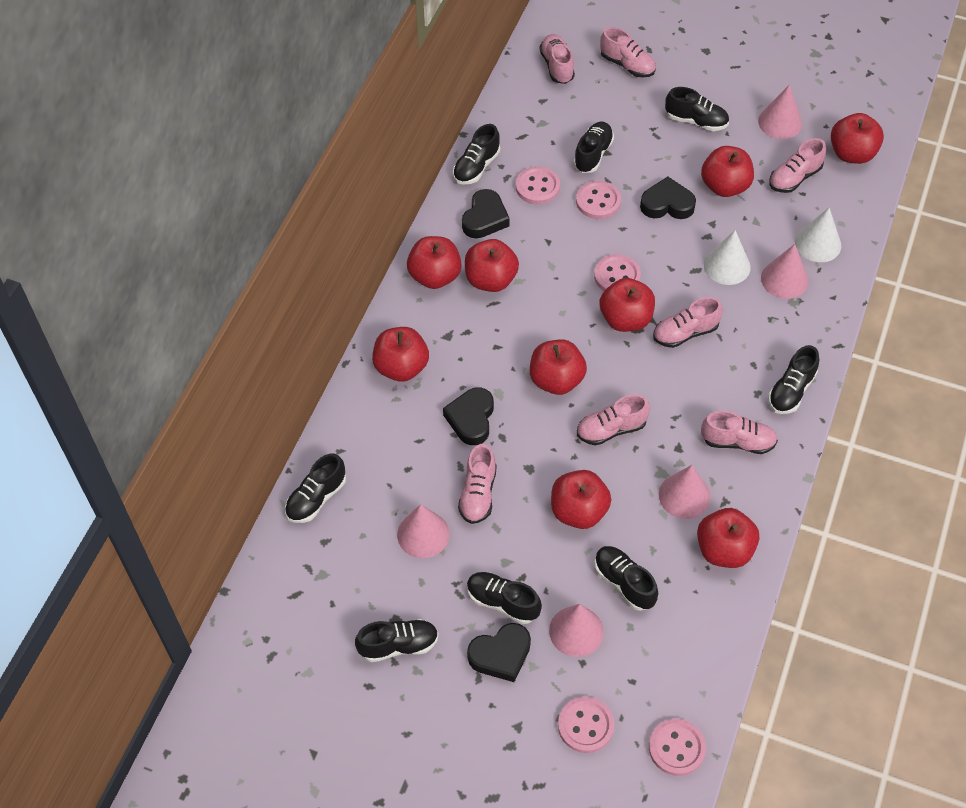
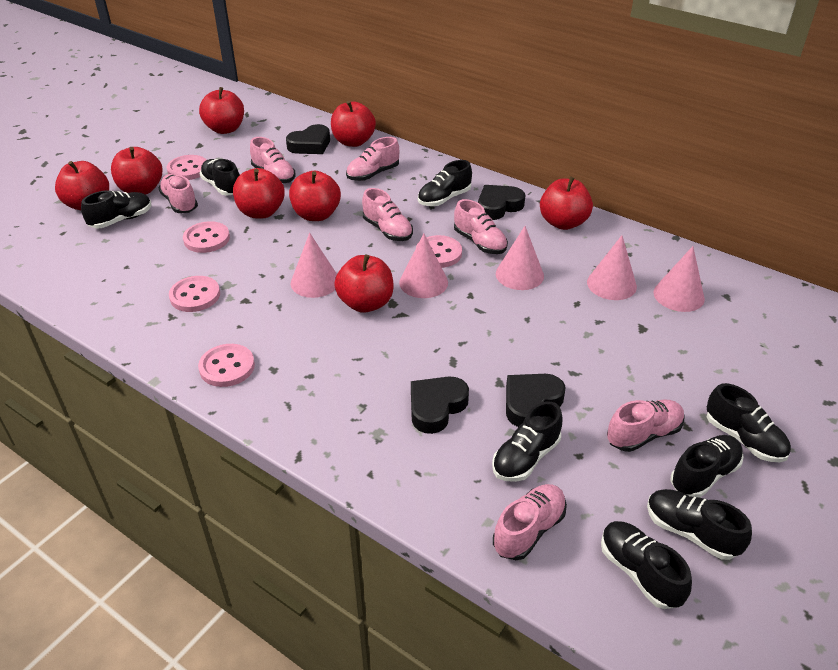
red apple: 9 -> 8
white cone: 2 -> 0

